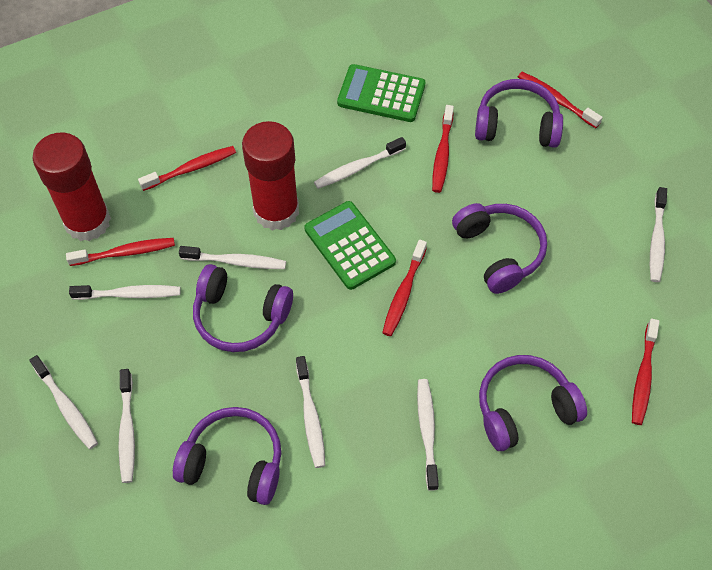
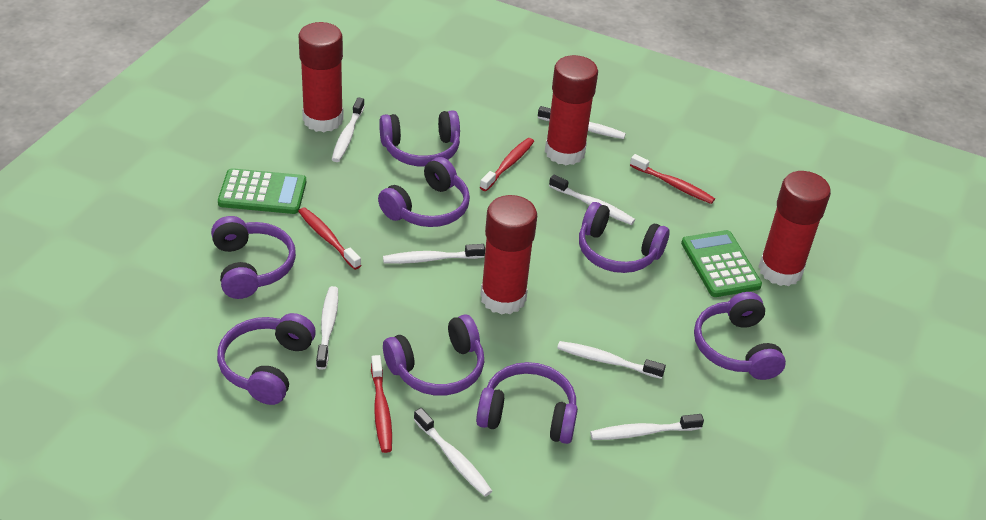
purple headphones: 5 -> 8
red glue stick: 2 -> 4
red toothbrush: 6 -> 4

